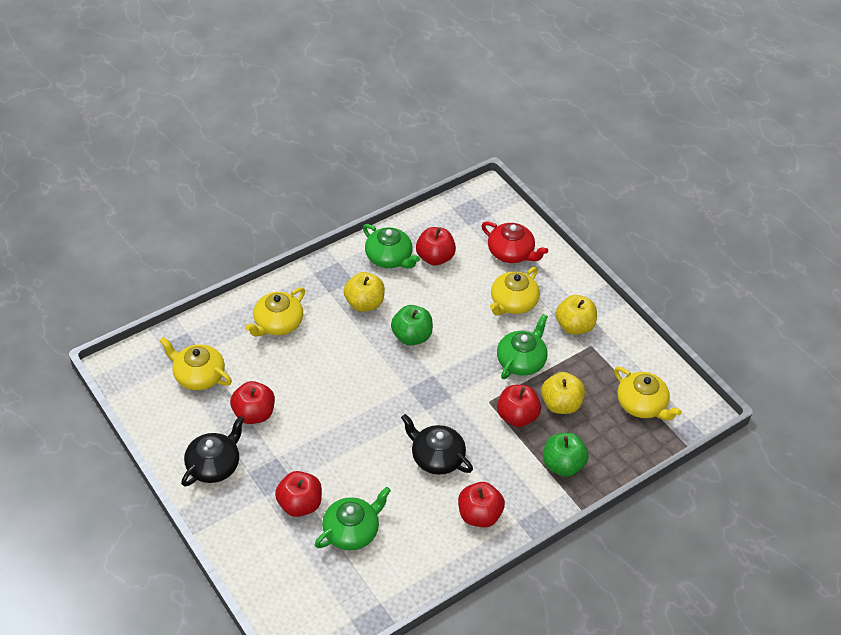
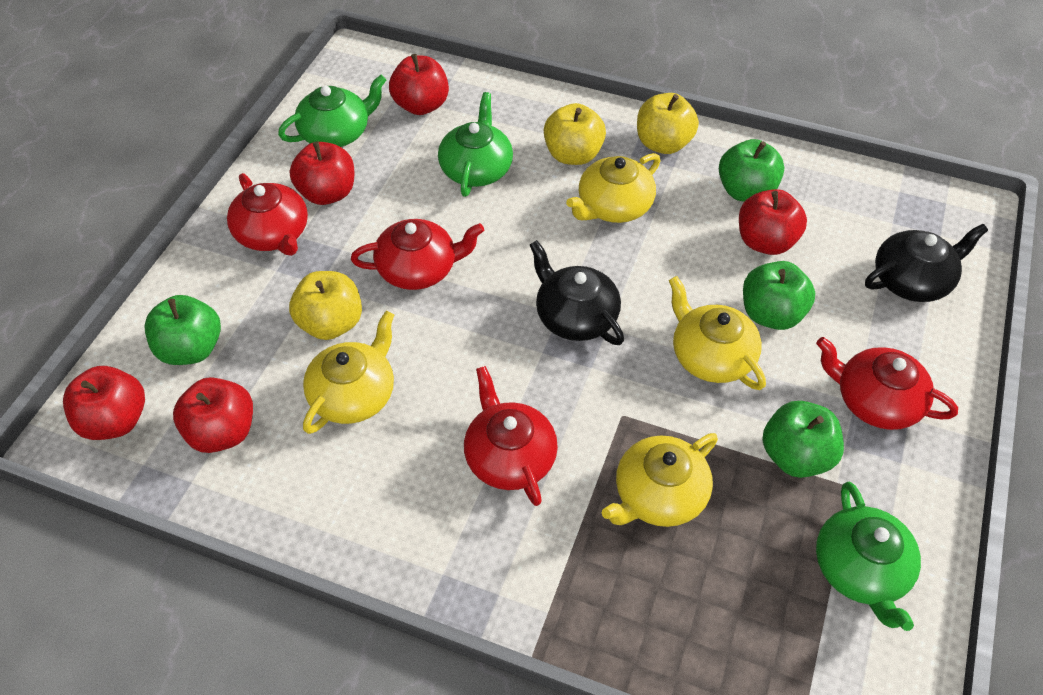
green apple: 2 -> 4
red teapot: 1 -> 4

